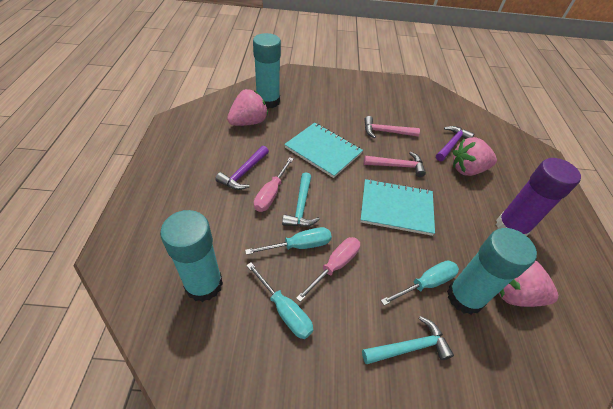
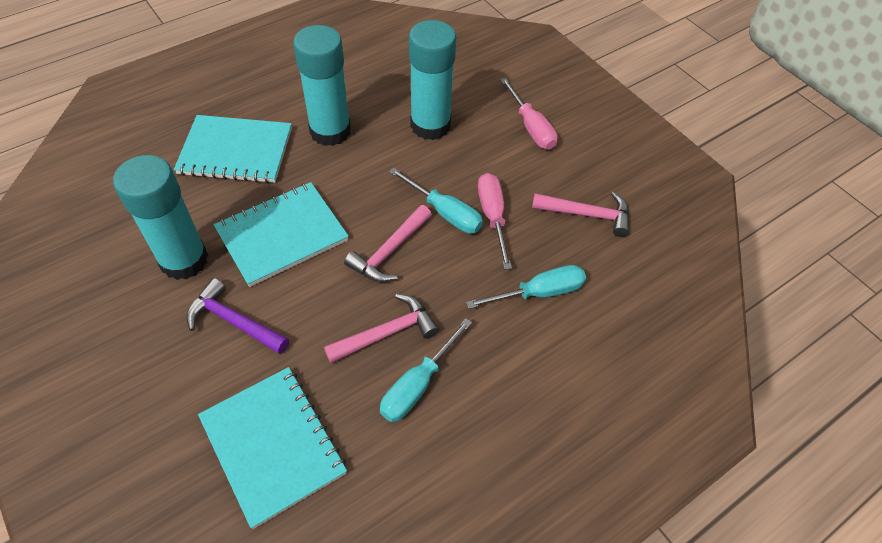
pink hammer: 2 -> 3
pink strawberry: 3 -> 0
purple glue stick: 1 -> 0
purple hammer: 2 -> 1
turquoise hammer: 2 -> 0
turquoise notebook: 2 -> 3

